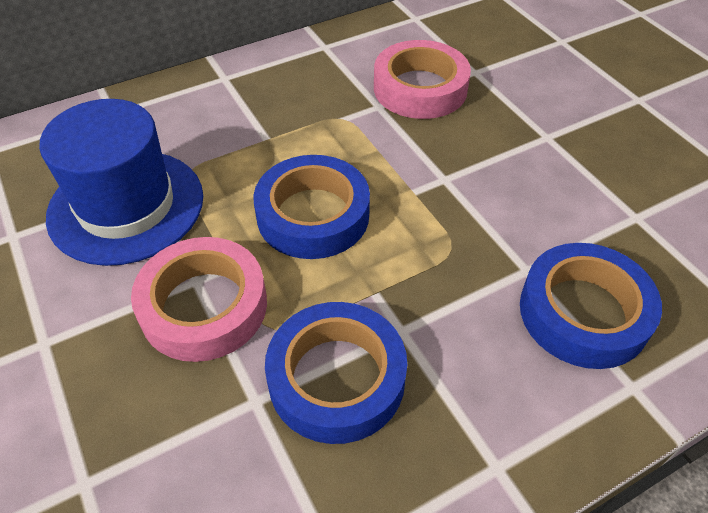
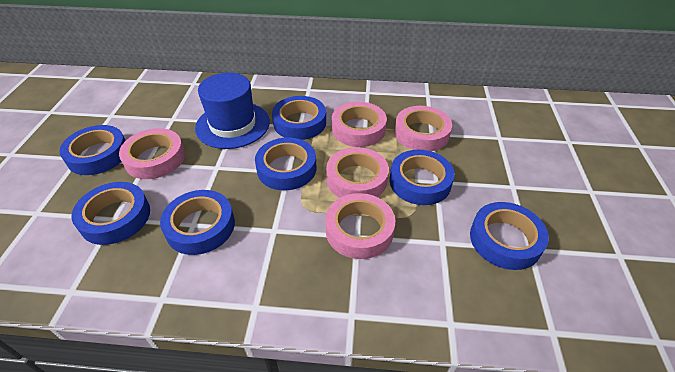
blue tape: 3 -> 7
pink tape: 2 -> 5

